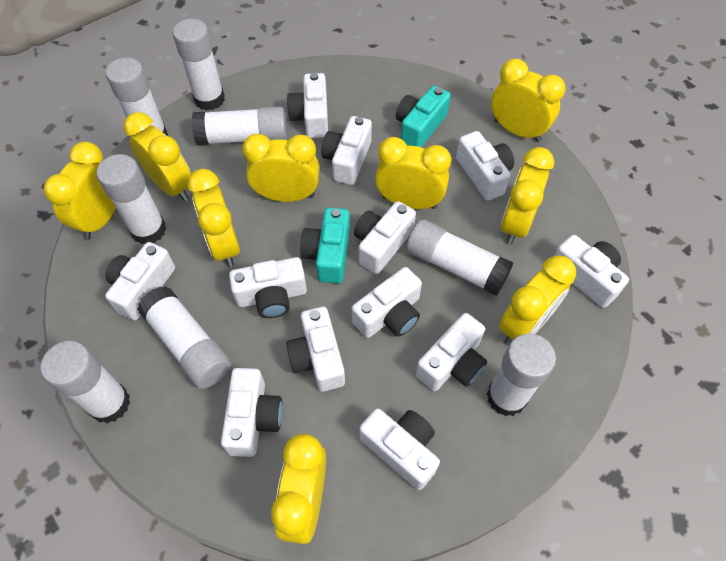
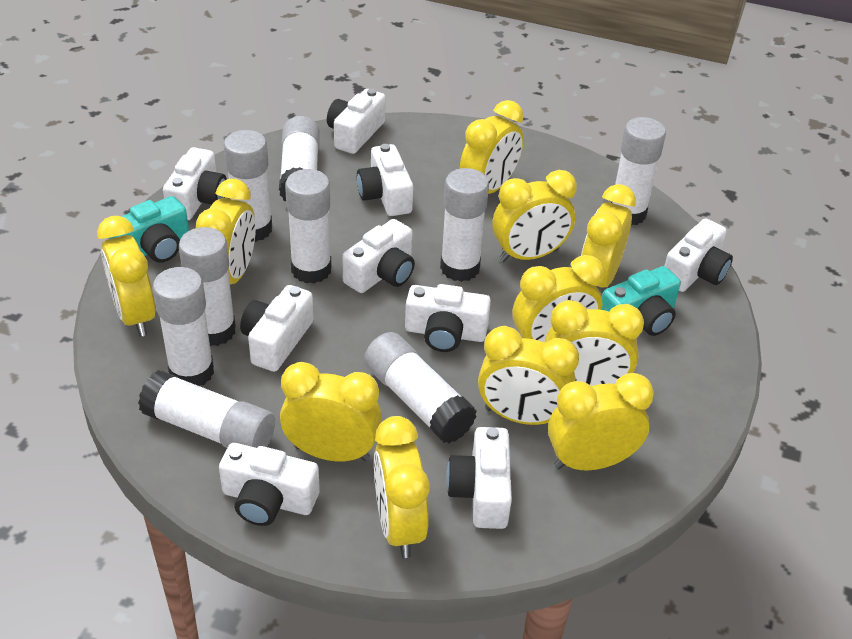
white camera: 12 -> 9
white glue stick: 8 -> 9
yellow clock: 9 -> 11

